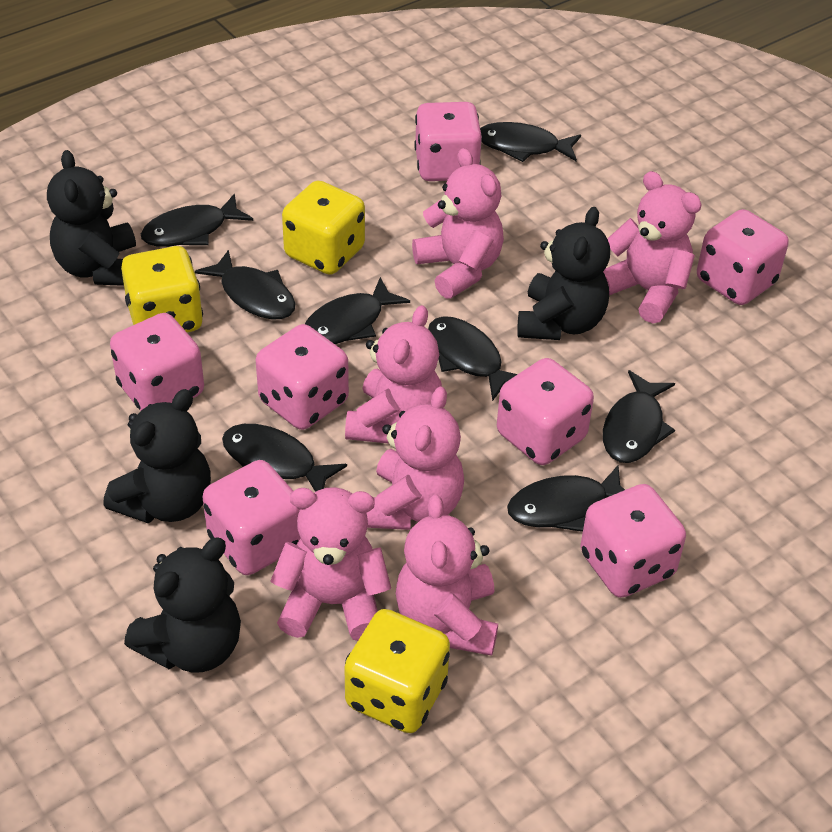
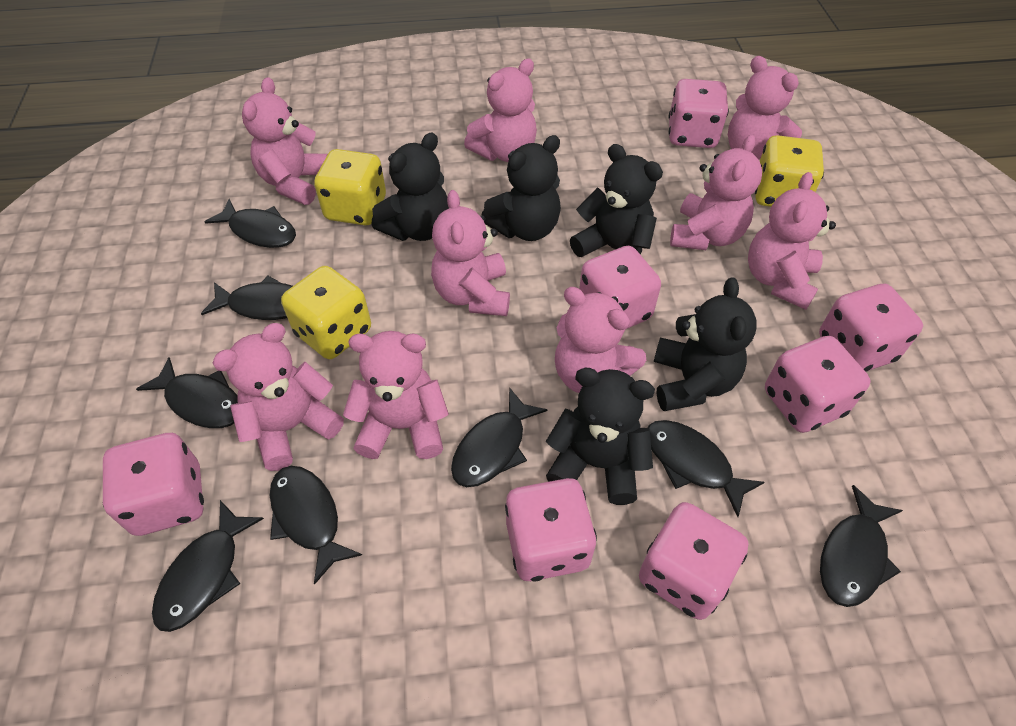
black teddy bear: 4 -> 5
pink teddy bear: 6 -> 9

